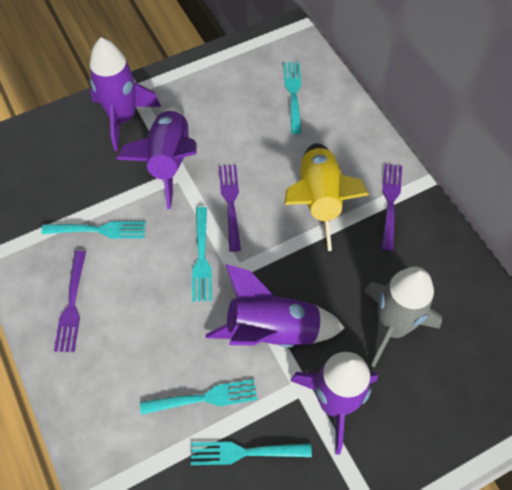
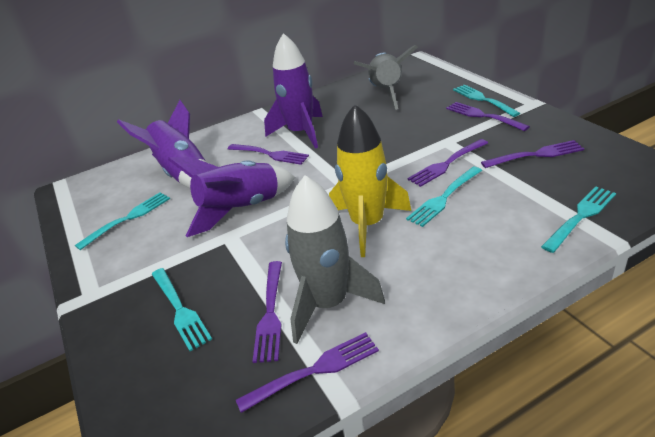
grey rocket: 1 -> 2
purple fork: 3 -> 6
purple rocket: 4 -> 3

